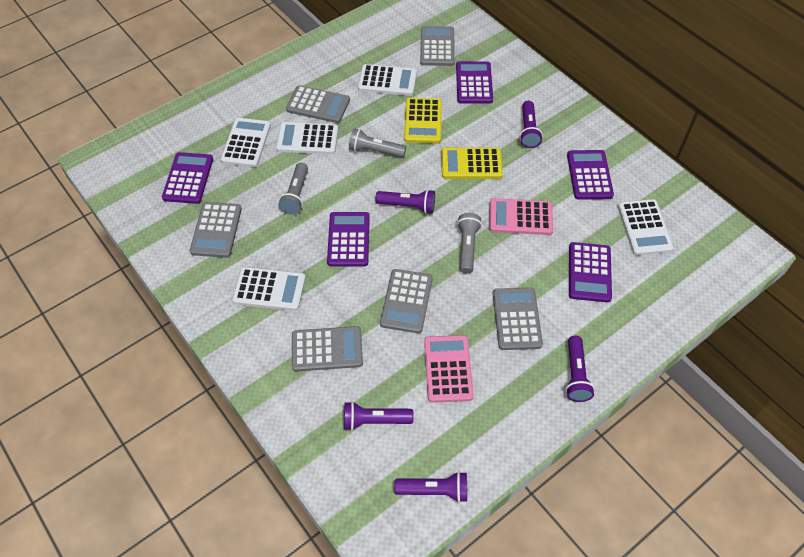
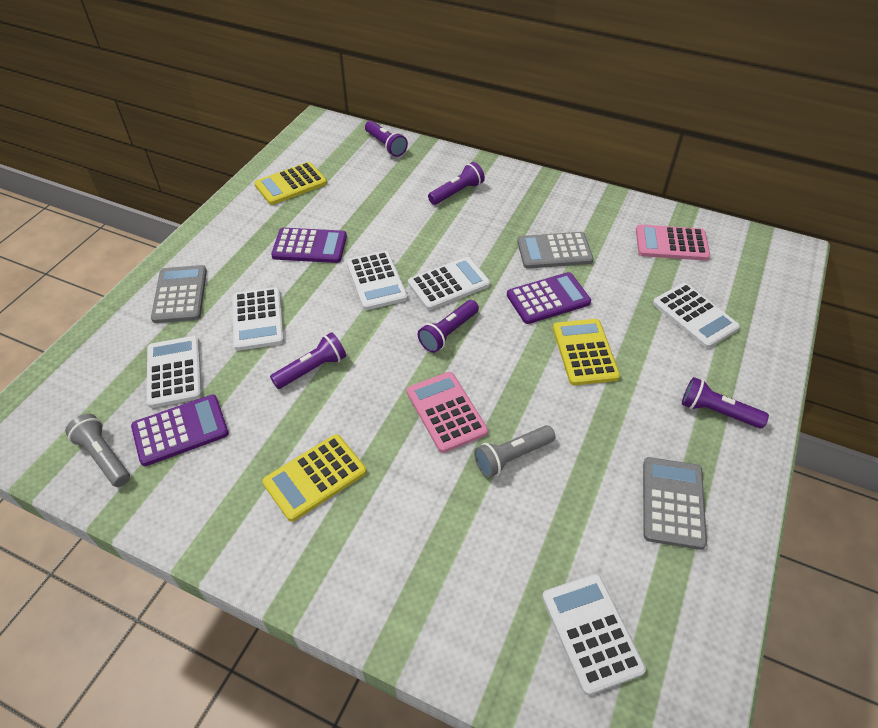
grey calculator: 6 -> 3
grey flashlight: 3 -> 2
purple calculator: 5 -> 3
white calculator: 5 -> 6
yellow calculator: 2 -> 3

